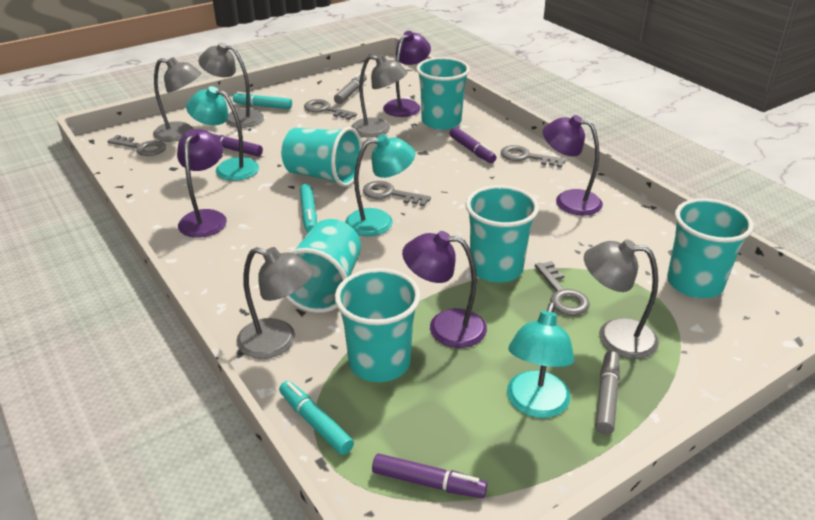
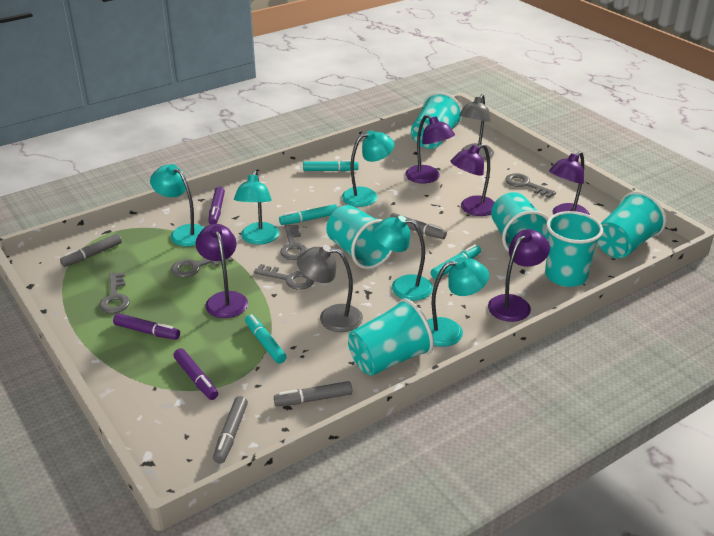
grey lamp: 5 -> 2
grey marker: 2 -> 4
purple lamp: 4 -> 5
turquoise lamp: 3 -> 5
turquoise marker: 3 -> 4

